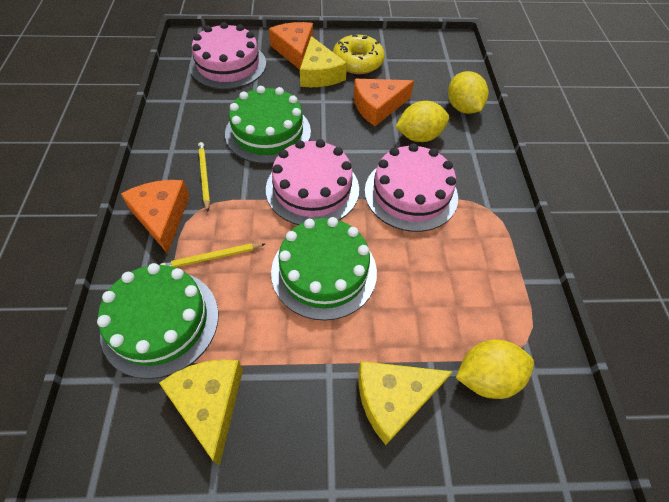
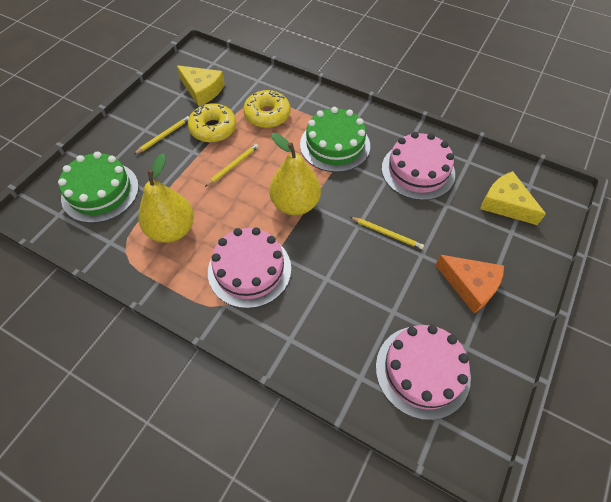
green cake: 3 -> 2
orange cheese: 3 -> 1
yellow cheese: 3 -> 2
yellow donut: 1 -> 2
yellow lemon: 3 -> 0
yellow pear: 0 -> 2
yellow pencil: 2 -> 3

